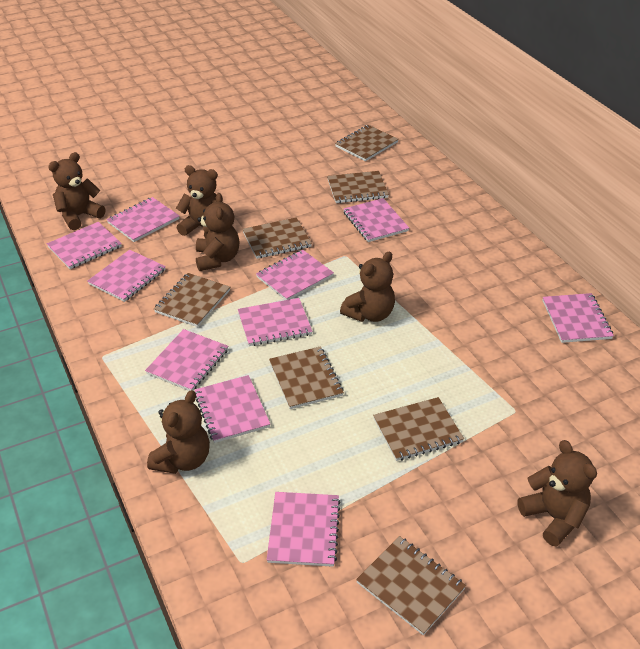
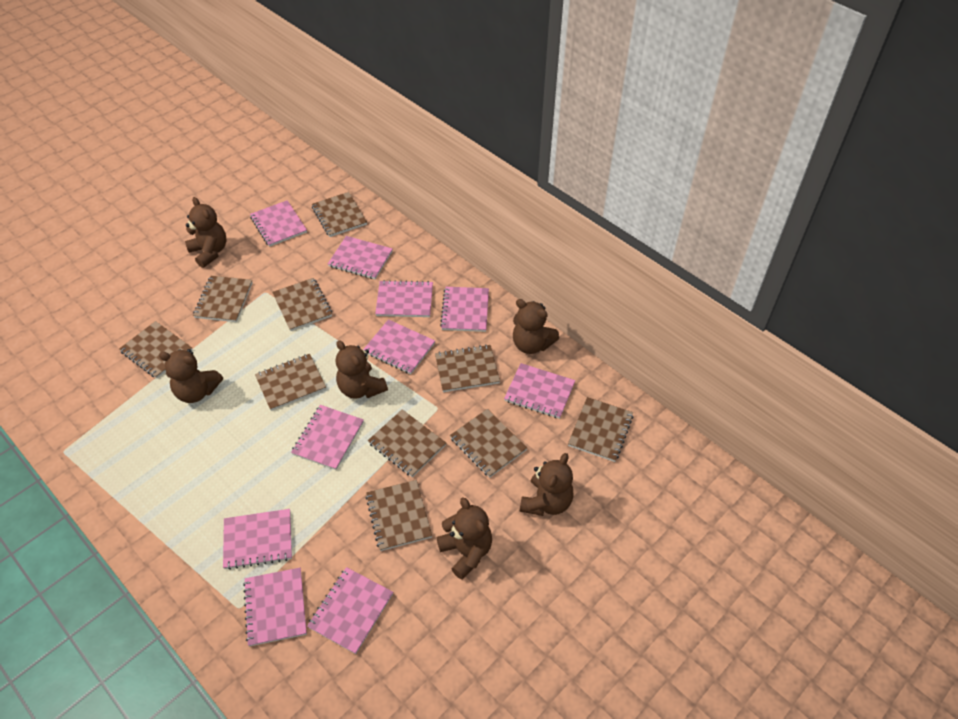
brown notebook: 7 -> 10

